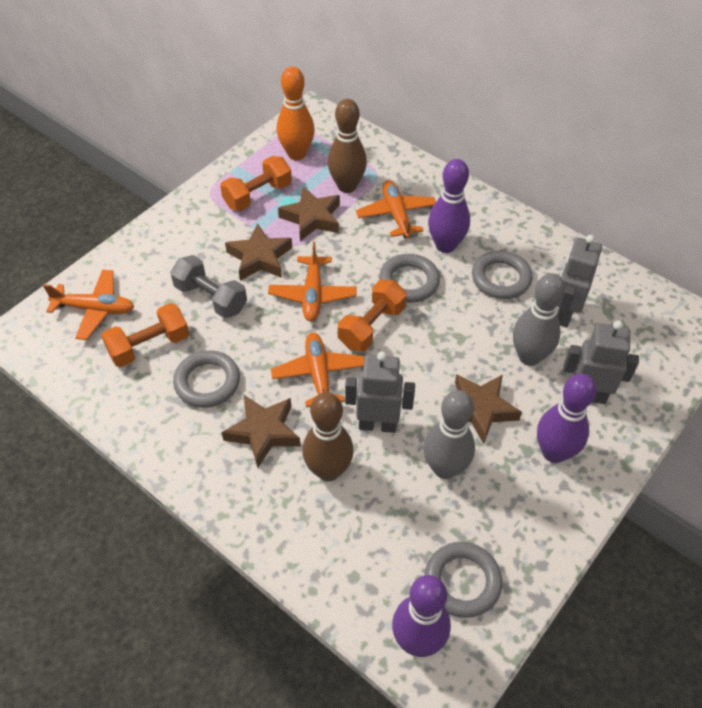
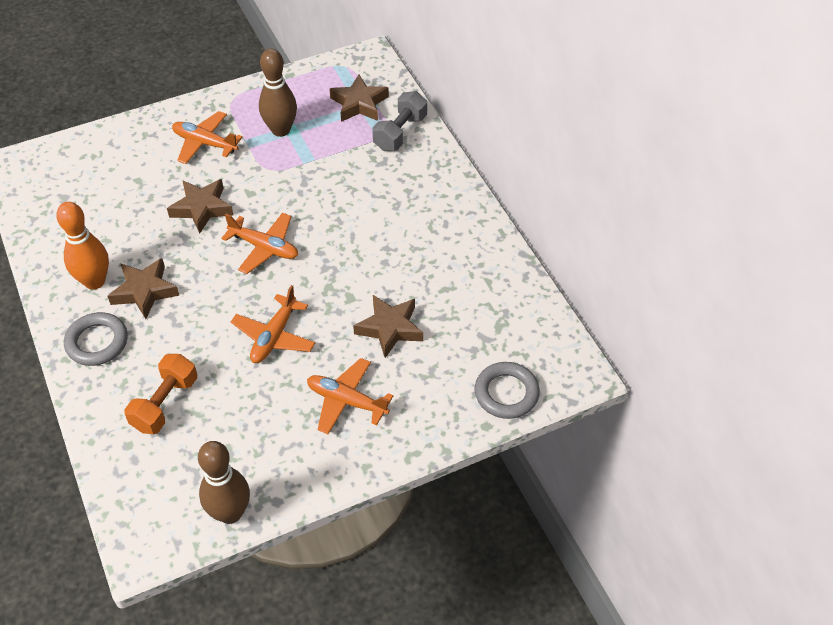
grey bowling pin: 2 -> 0
grey ring: 4 -> 2
grey robot: 3 -> 0
orange dumbbell: 3 -> 1
purple bowling pin: 3 -> 0

